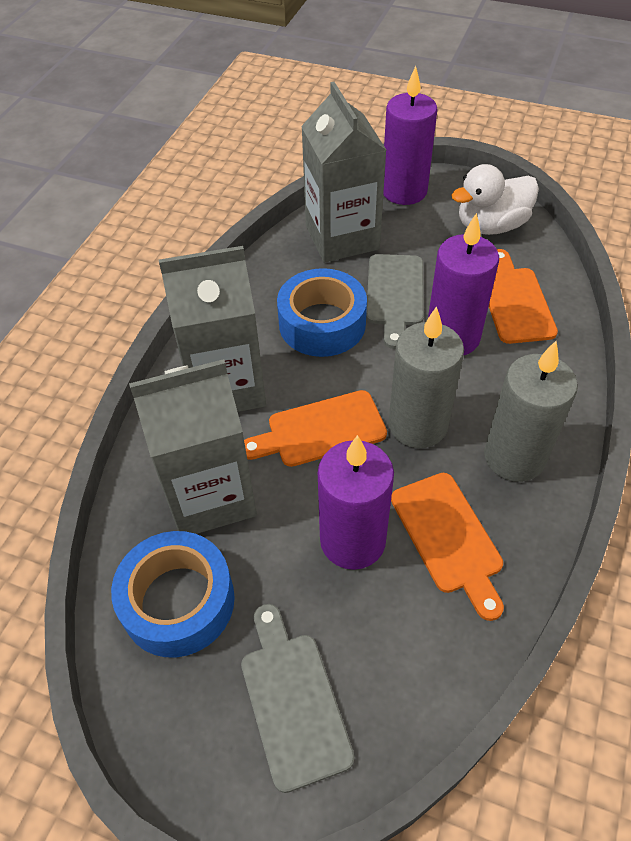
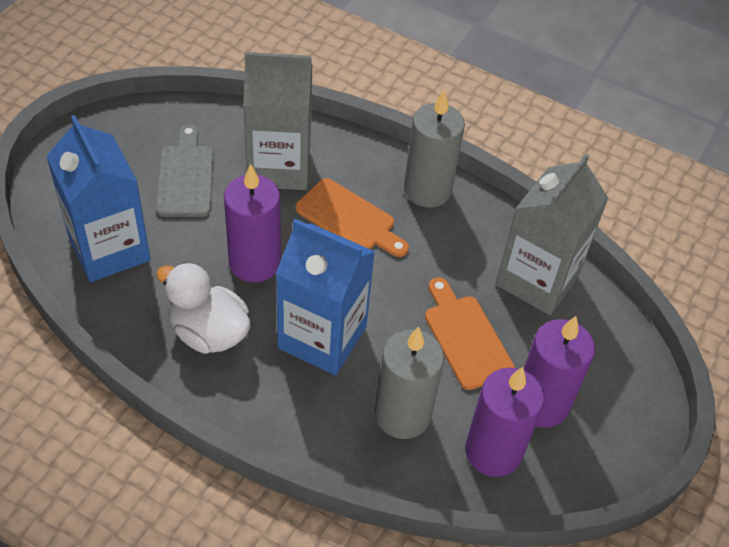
blue carton: 0 -> 2
blue tape: 2 -> 0
grey carton: 3 -> 2
grey cutting board: 2 -> 1
orange cutting board: 3 -> 2

